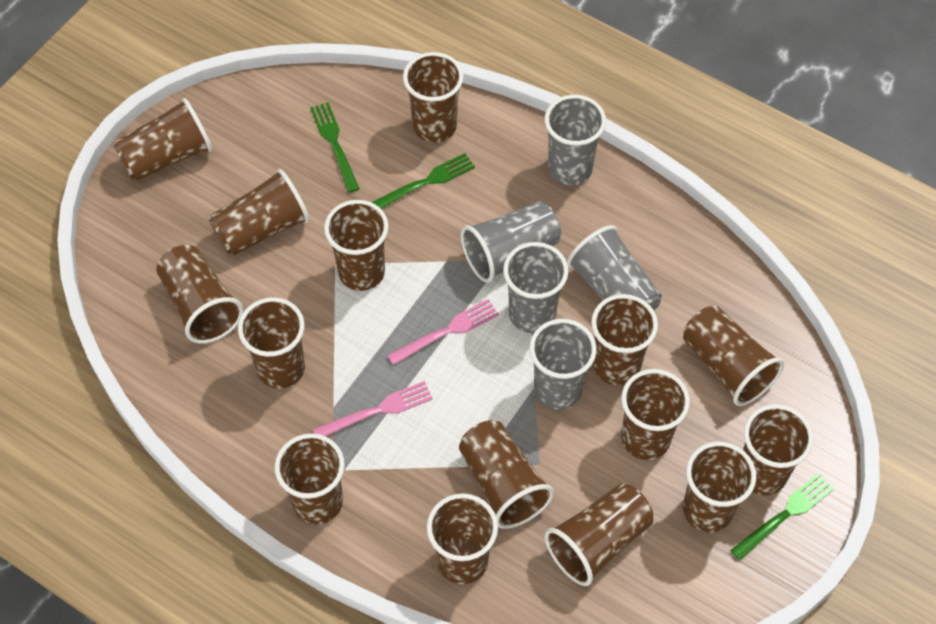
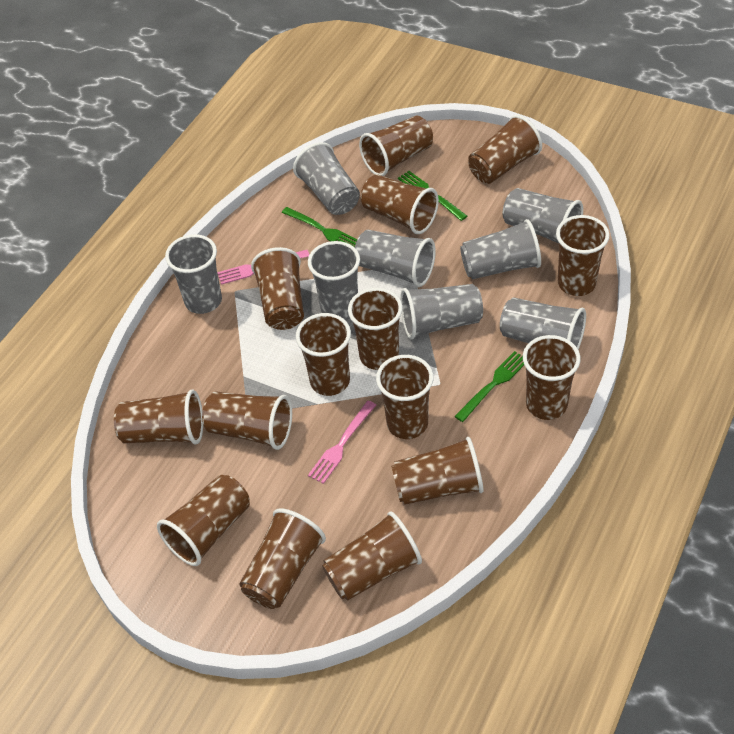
grey cup: 5 -> 8

